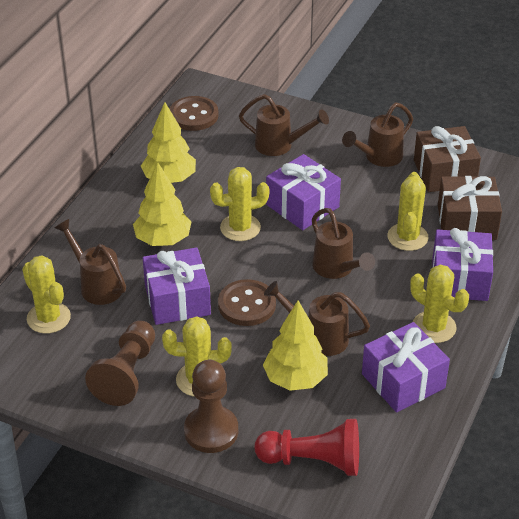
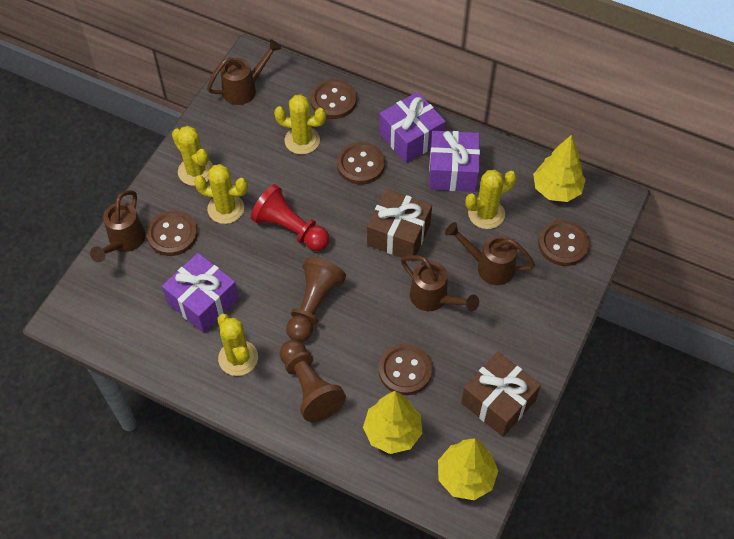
brown button: 2 -> 5
brown watering can: 5 -> 4
purple gift: 4 -> 3

